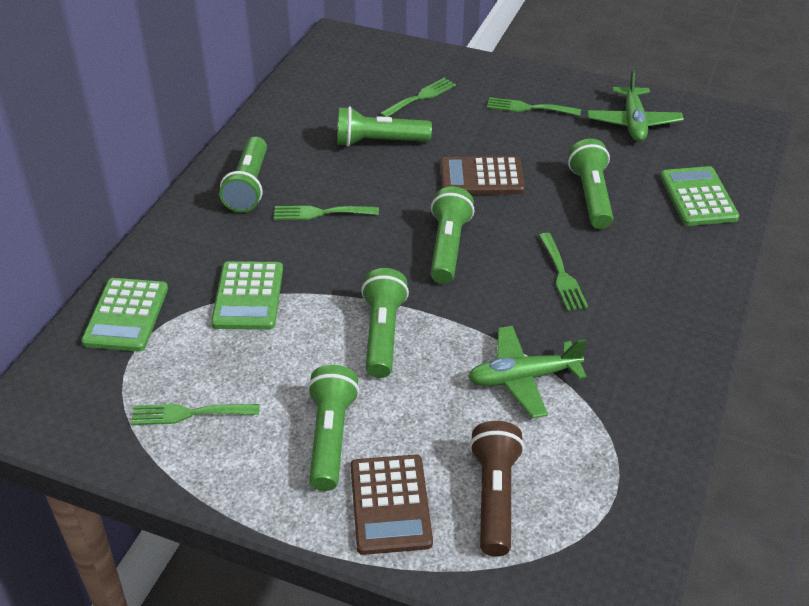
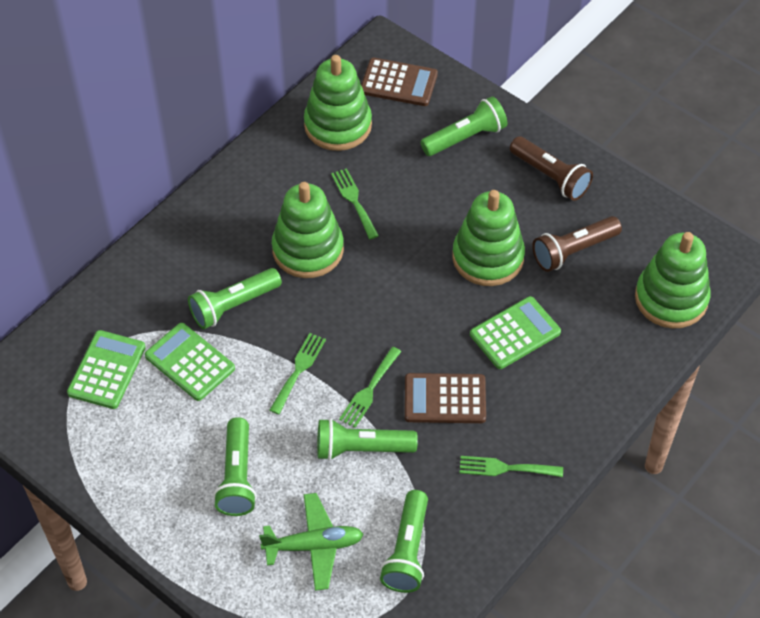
brown flashlight: 1 -> 2
green flashlight: 6 -> 5
green fork: 5 -> 4
green plane: 2 -> 1
green stacking toy: 0 -> 4

